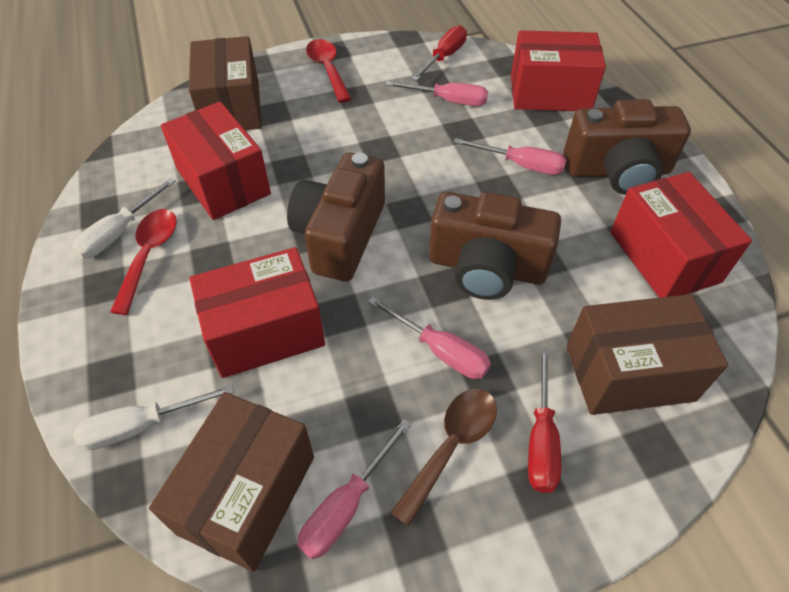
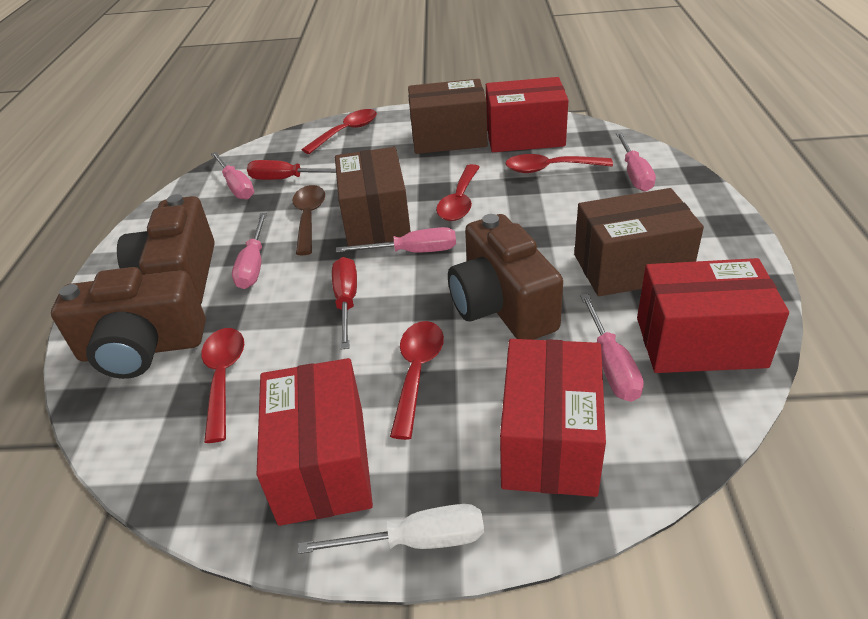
pink screwdriver: 4 -> 5
red spoon: 2 -> 5
white screwdriver: 2 -> 1

